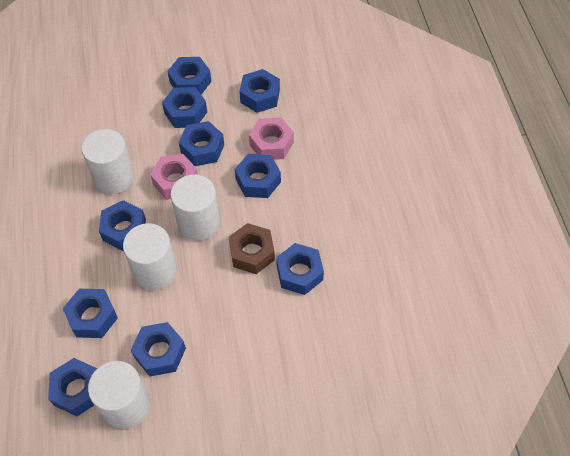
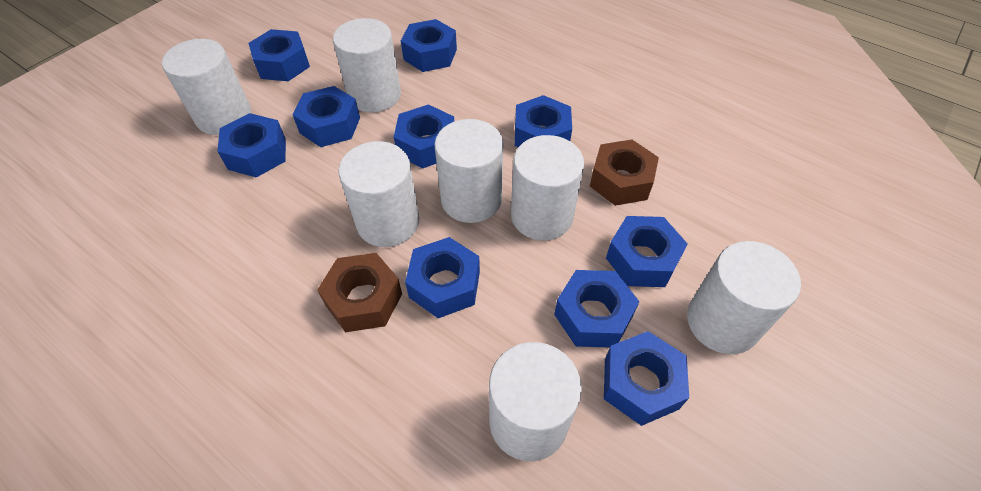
brown nut: 1 -> 2
pink nut: 2 -> 0
white cylinder: 4 -> 7

